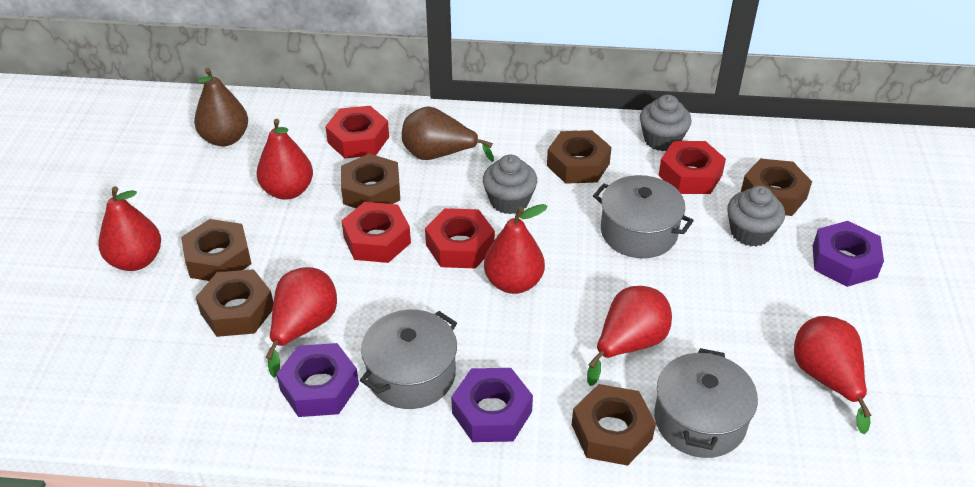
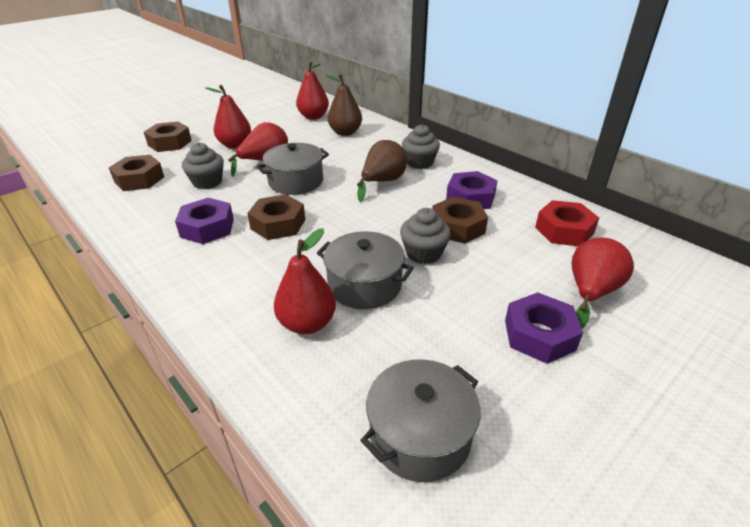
brown nut: 6 -> 4
red nut: 4 -> 1
red pear: 6 -> 5

